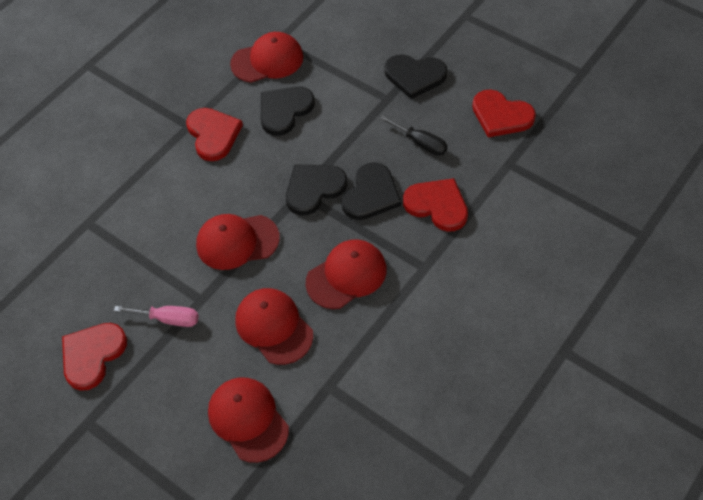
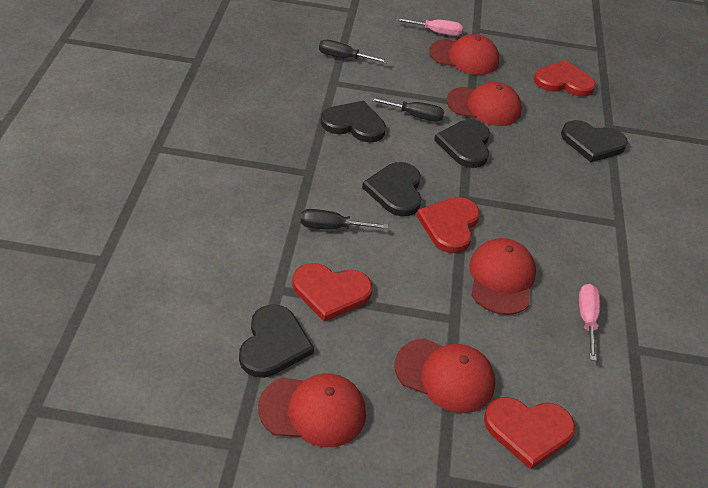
black heart: 4 -> 5
black screwdriver: 1 -> 3
pink screwdriver: 1 -> 2

